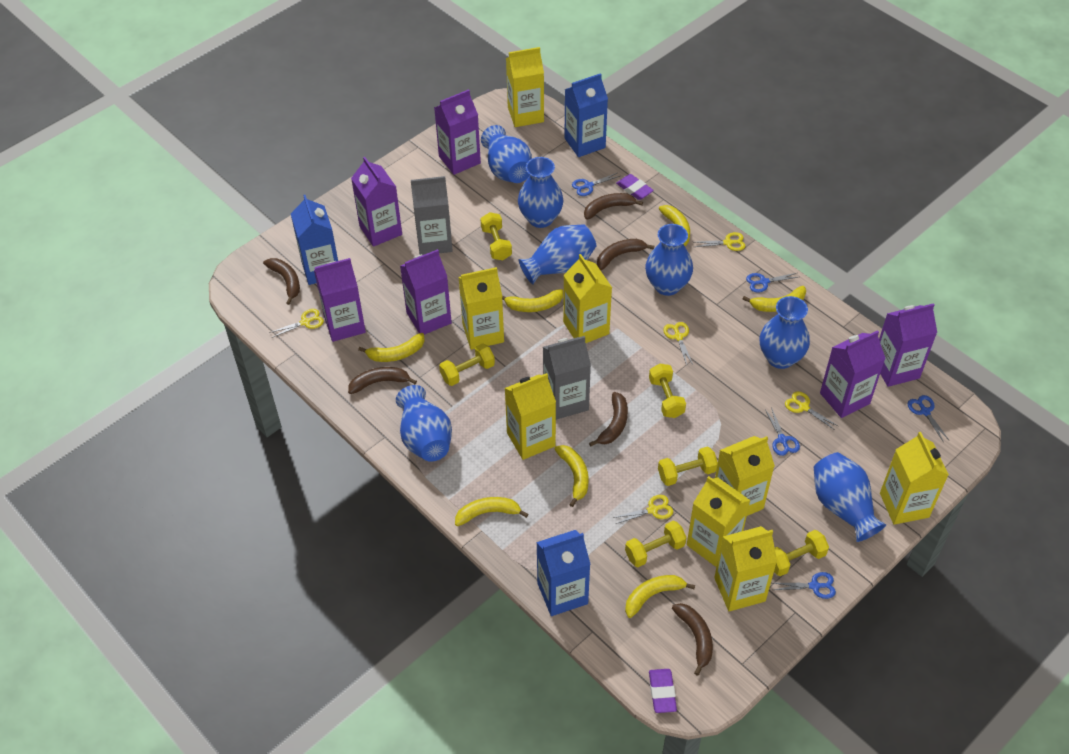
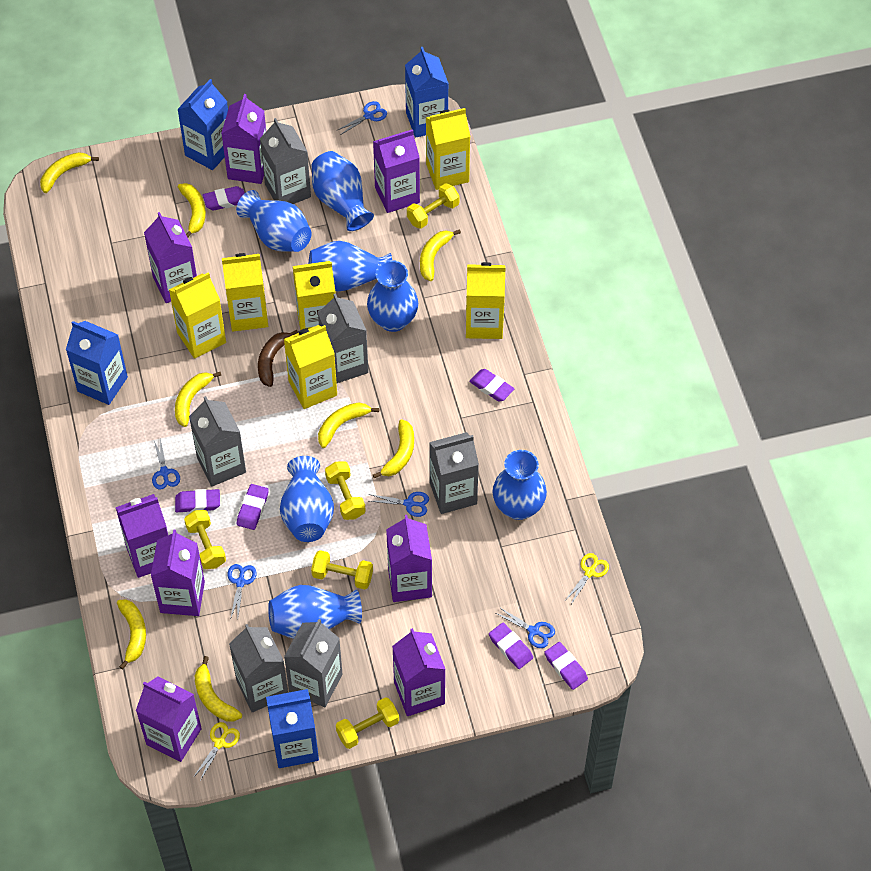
blue carton: 3 -> 4
brown banana: 6 -> 1
grey carton: 2 -> 6
purple carton: 6 -> 8
purple eraser: 2 -> 6
yellow banana: 7 -> 8
yellow carton: 8 -> 6
yellow dumbbell: 6 -> 5
yellow scissors: 5 -> 2

